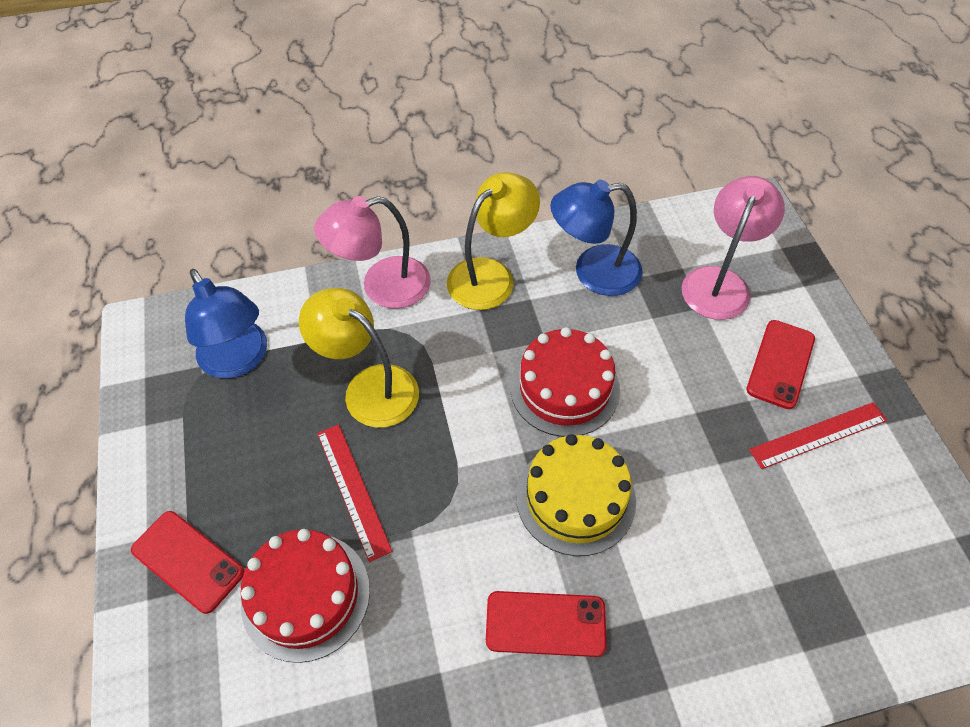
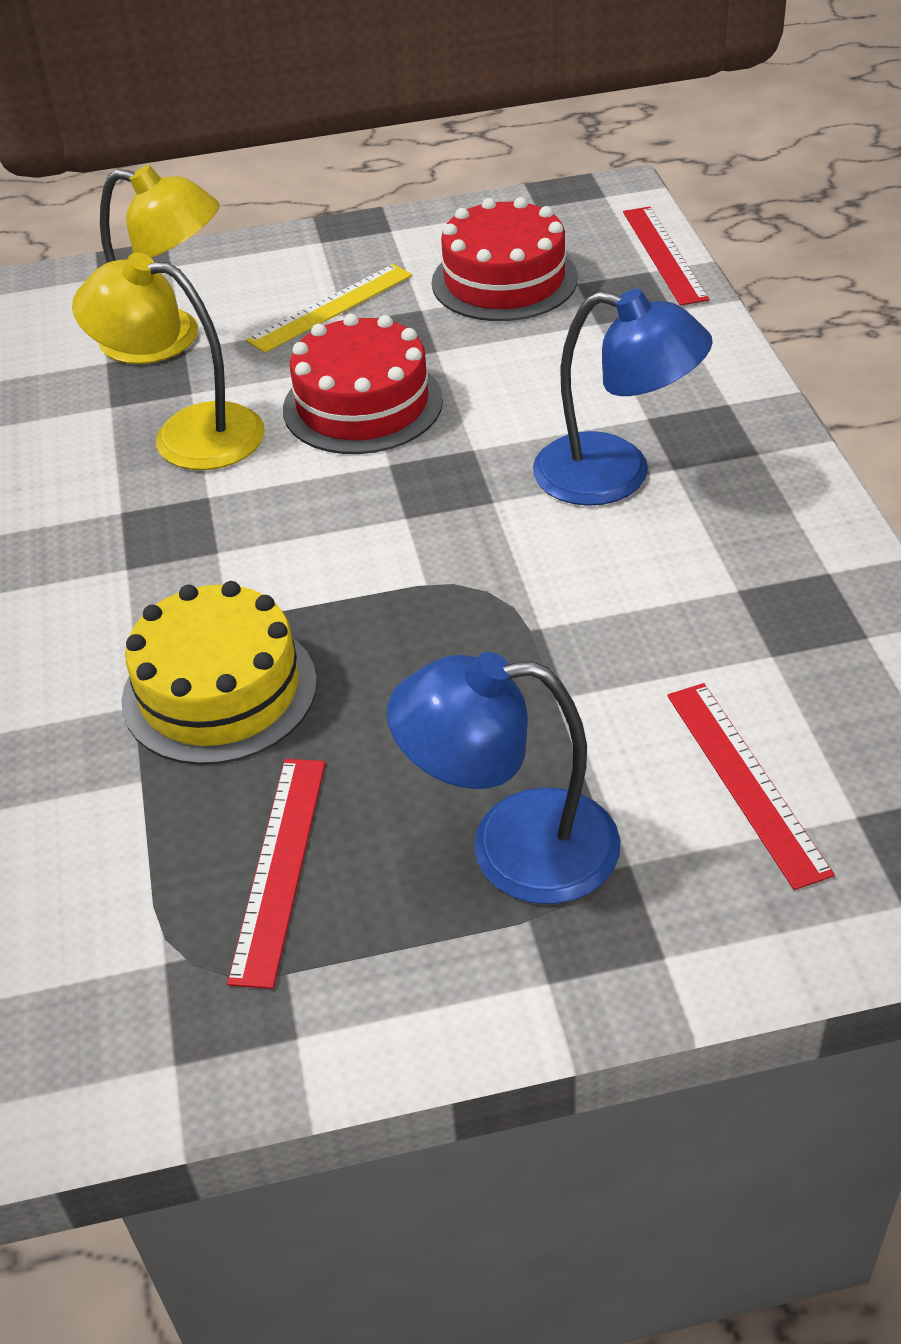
pink lamp: 2 -> 0
red phone: 3 -> 0
red ruler: 2 -> 3
yellow ruler: 0 -> 1

